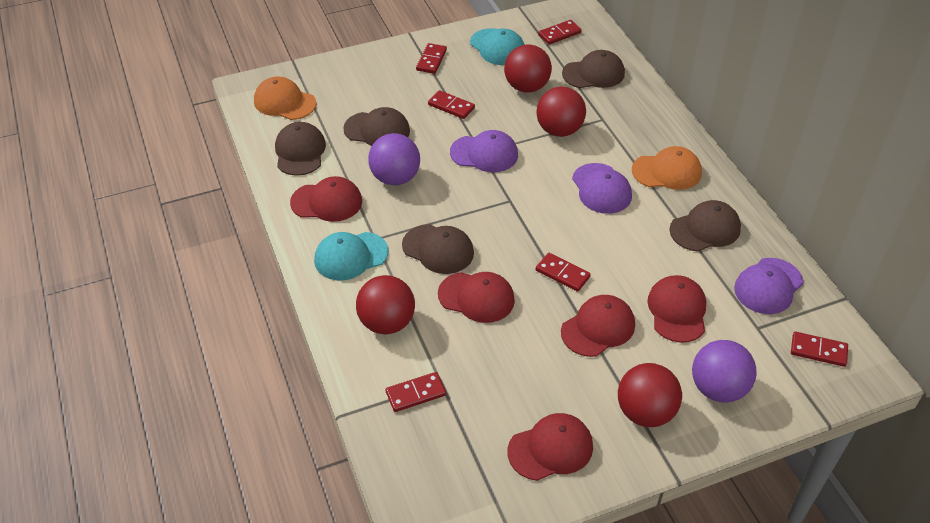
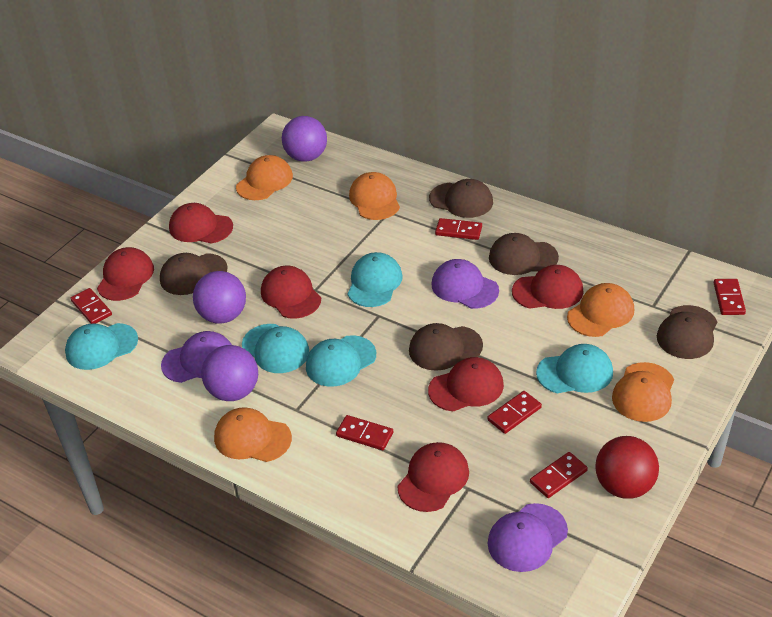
orange cap: 2 -> 5
purple ball: 2 -> 3
red ball: 4 -> 1
red cap: 5 -> 6
turquoise cap: 2 -> 5

